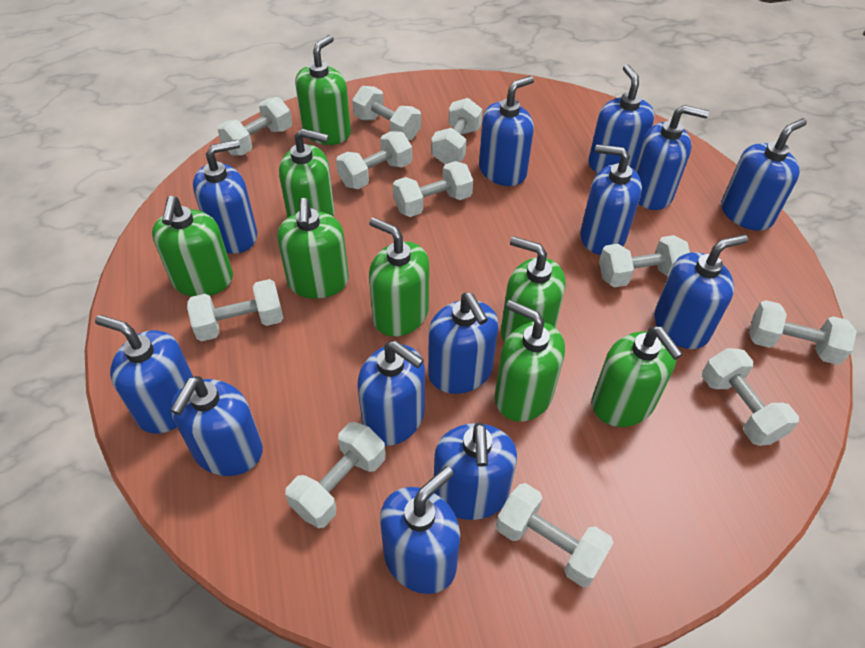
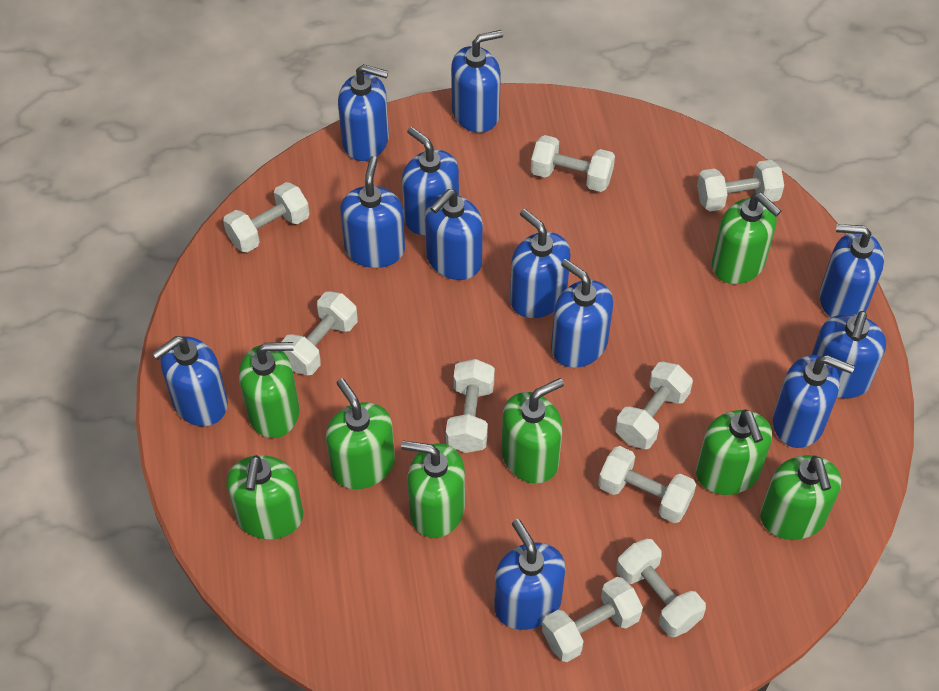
blue soap dispenser: 13 -> 12
white dumbbell: 11 -> 9

